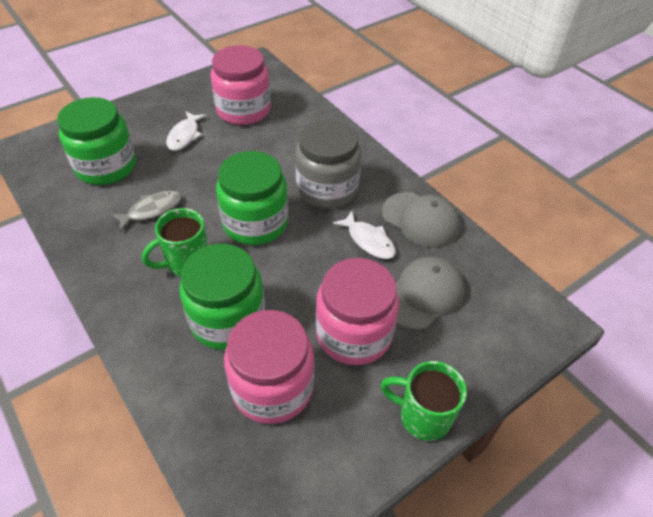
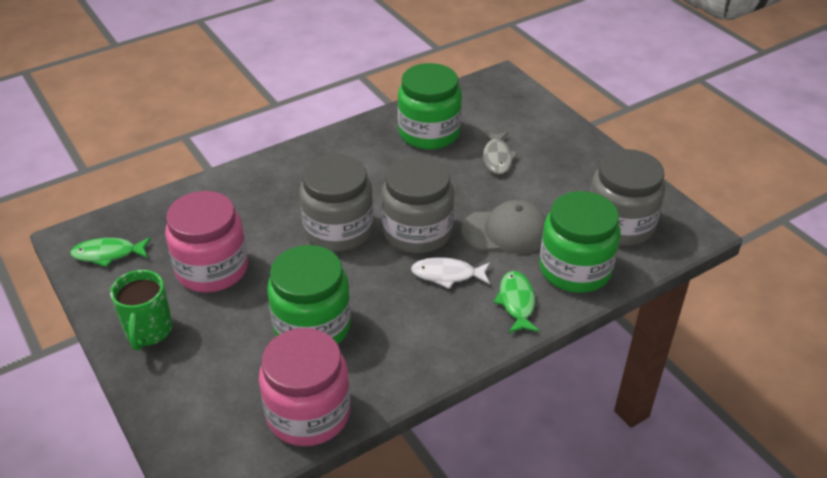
green fish: 0 -> 2
green mug: 2 -> 1
grey cap: 2 -> 1
grey jar: 1 -> 3
pink jar: 3 -> 2
white fish: 2 -> 1

